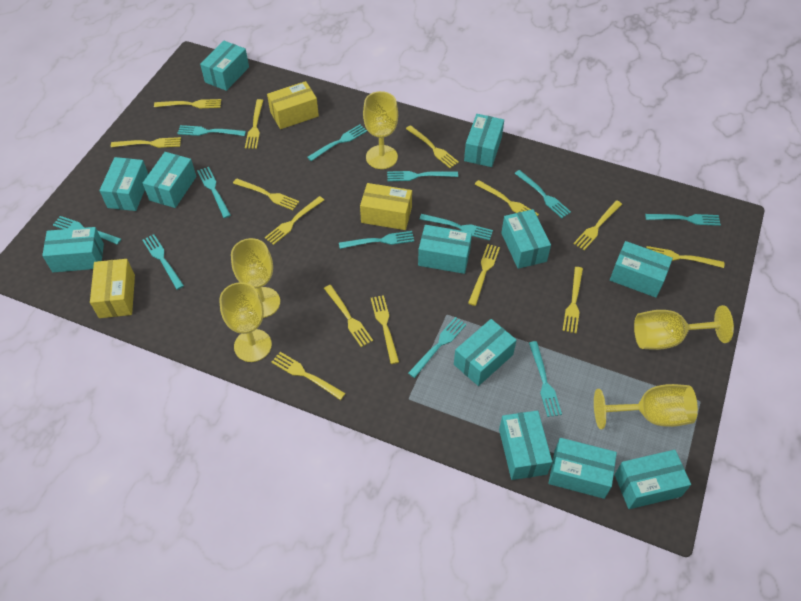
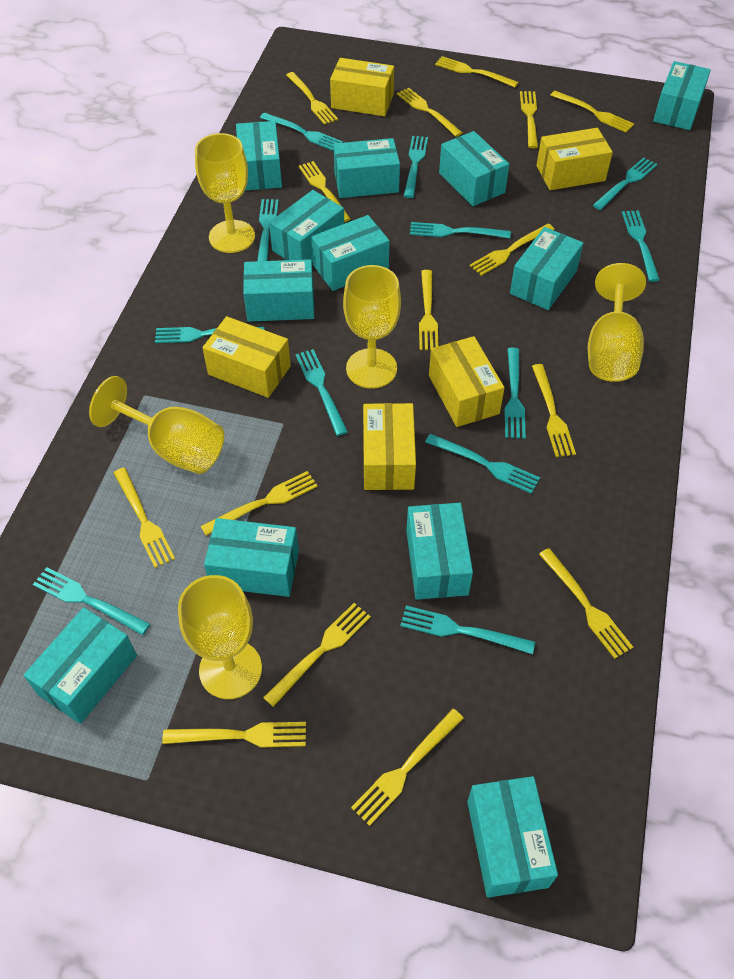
yellow box: 3 -> 5
yellow fork: 14 -> 15

